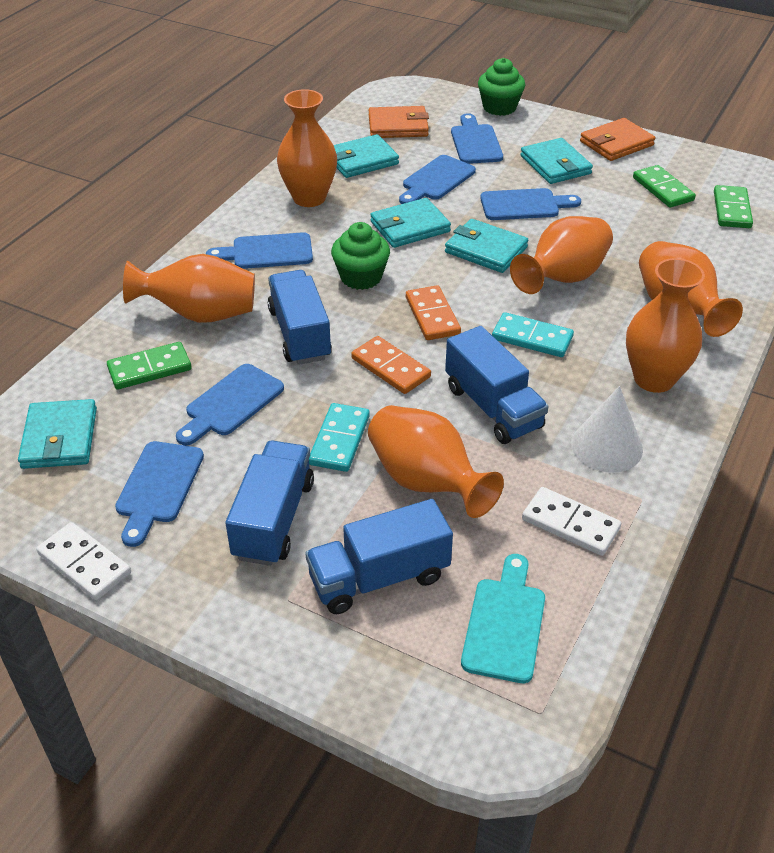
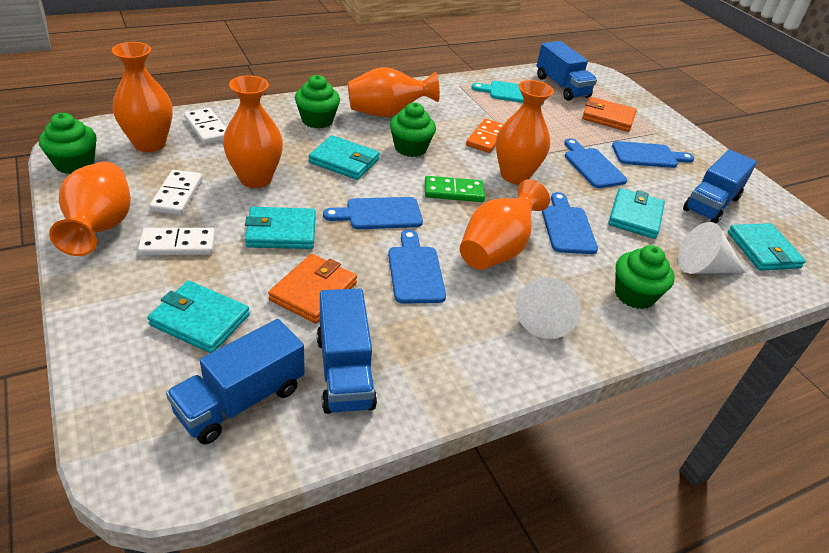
blue cutting board: 6 -> 5
green cupcake: 2 -> 4
green domino: 3 -> 1
orange domino: 2 -> 1
turquoise domino: 2 -> 0
white cone: 1 -> 2
white domino: 2 -> 3

